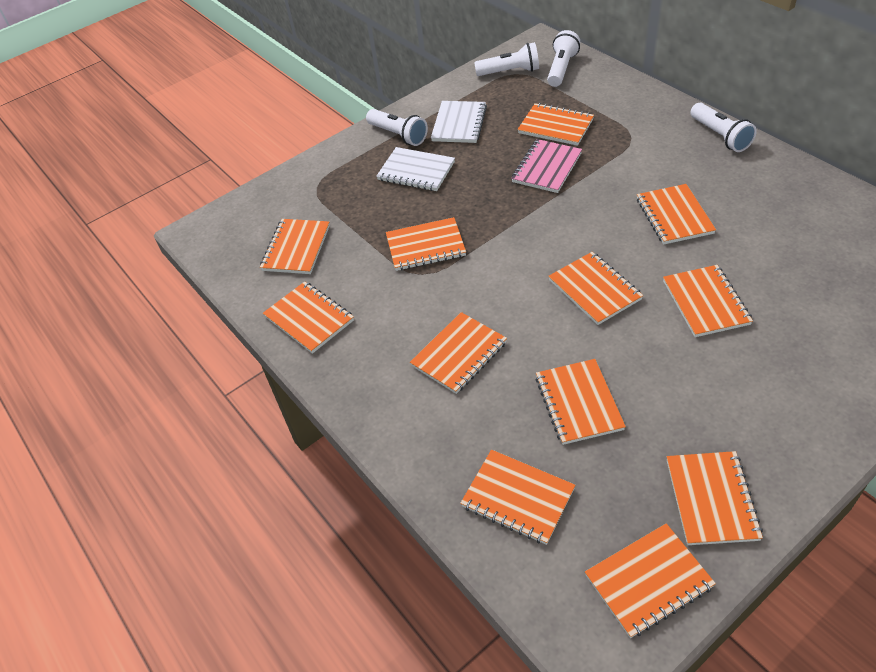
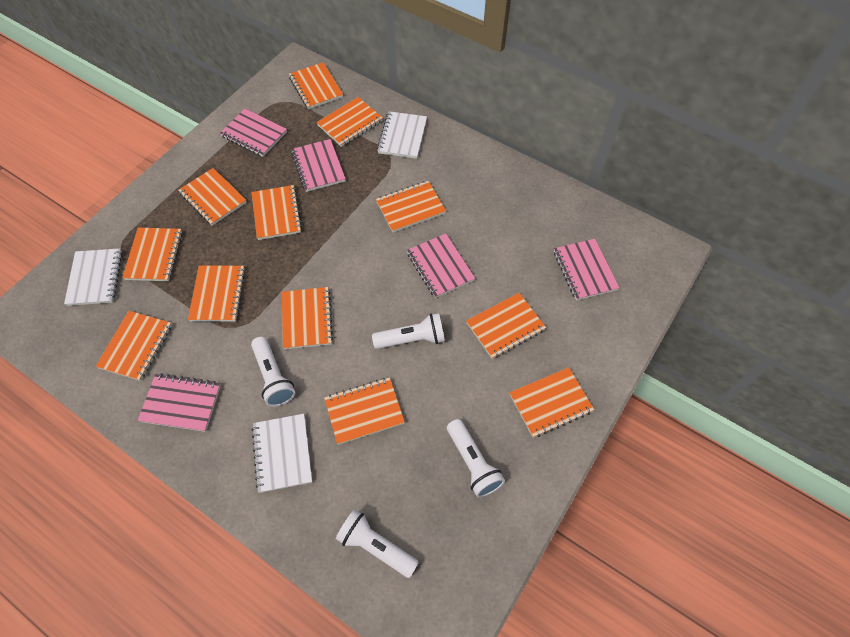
pink notebook: 1 -> 5
white notebook: 2 -> 3

